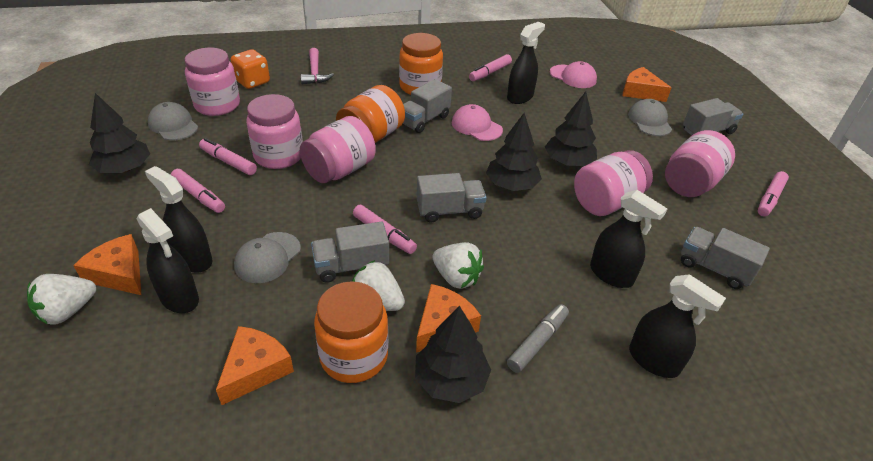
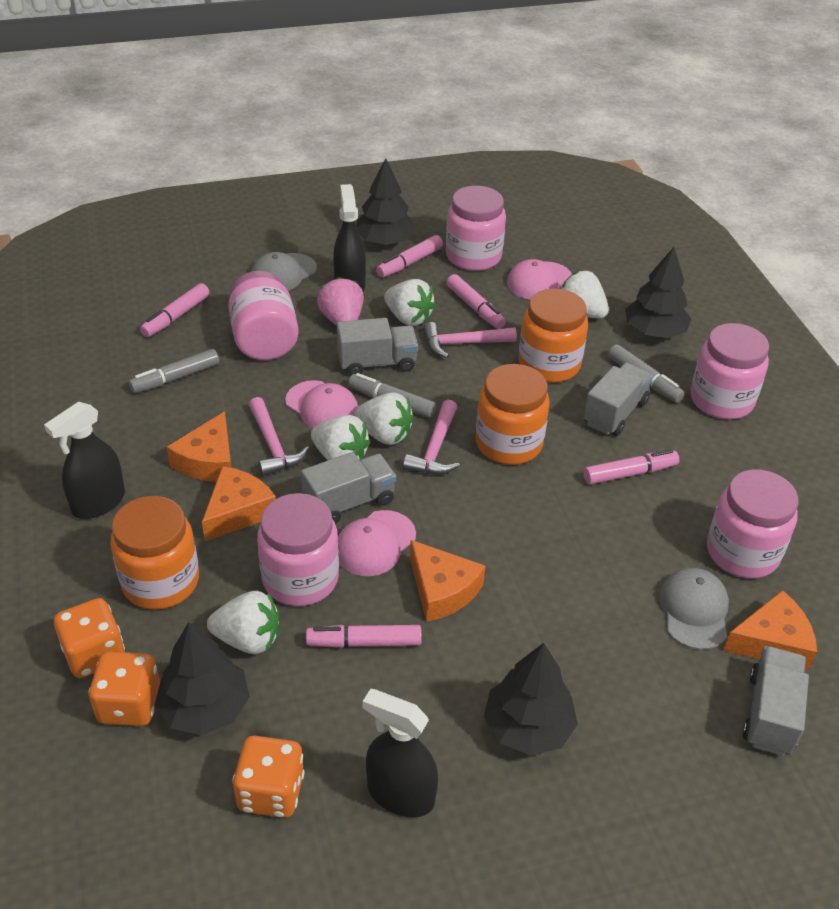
black spray bottle: 5 -> 3
grey cap: 3 -> 2
grey marker: 1 -> 3
grey truck: 5 -> 4
orange dice: 1 -> 3
pink cap: 2 -> 3
pink hammer: 1 -> 3
pink strawberry: 0 -> 1
white strawberry: 3 -> 5

